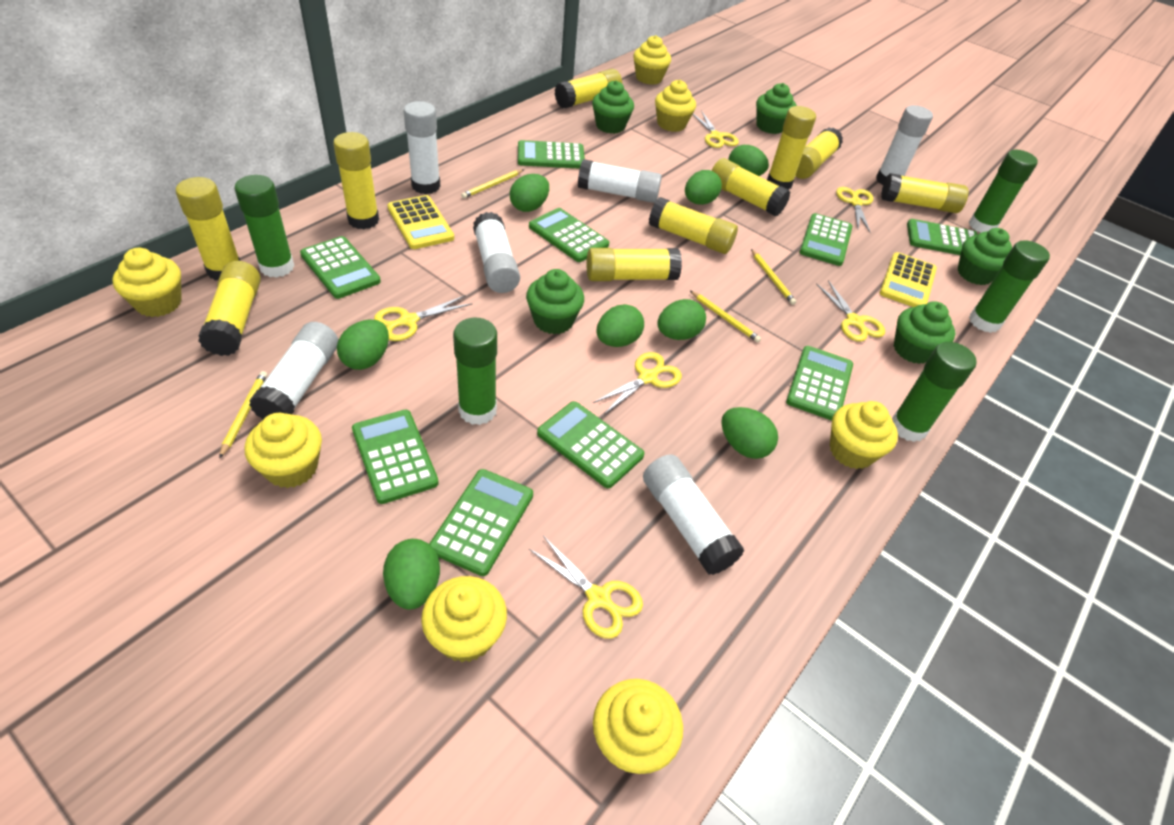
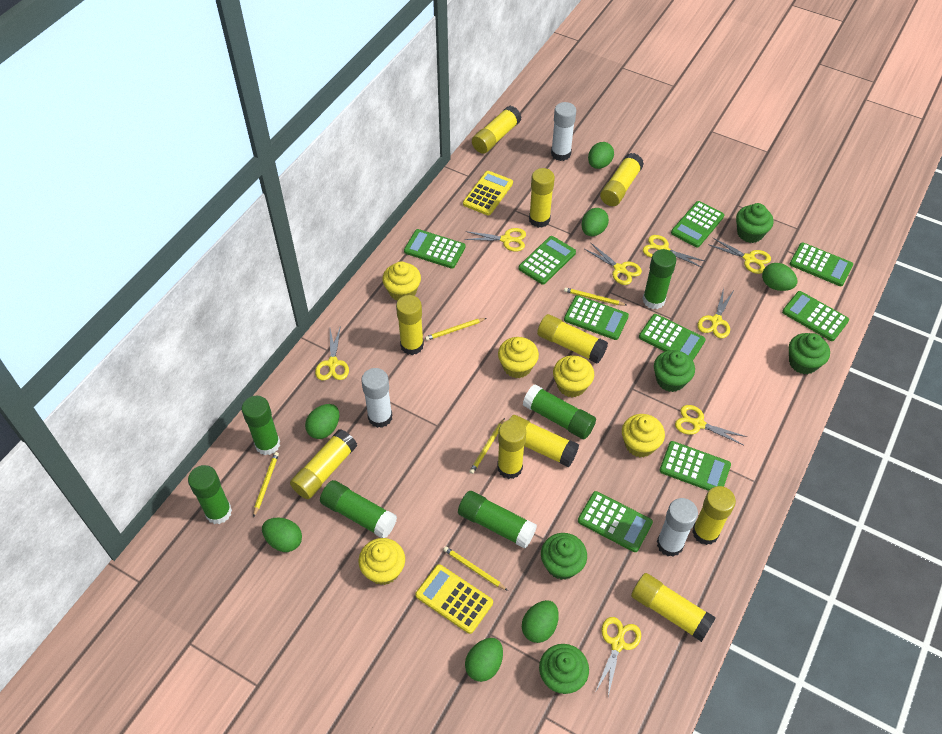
green egg: 8 -> 7
green glue stick: 5 -> 6
white glue stick: 6 -> 3
yellow cupcake: 7 -> 5
yellow pencil: 4 -> 5
yellow scissors: 6 -> 8

